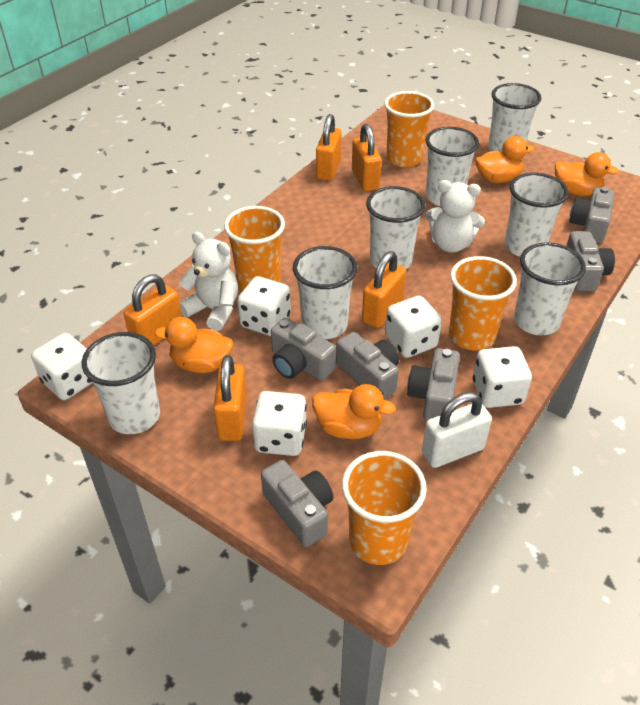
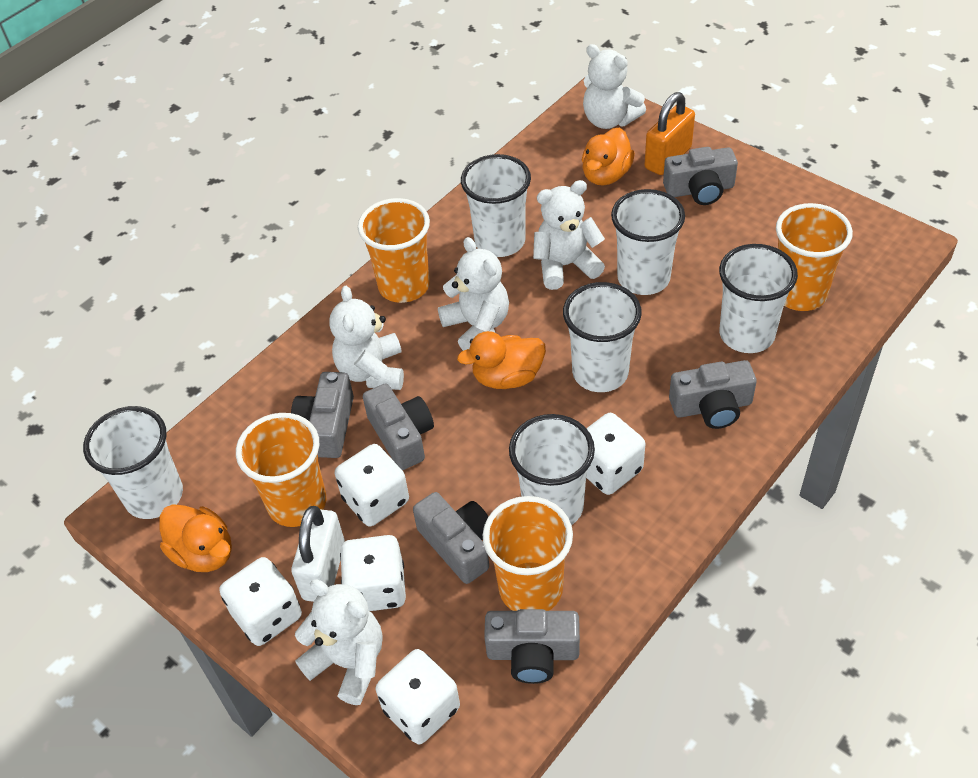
orange duck: 4 -> 3
orange padlock: 5 -> 1
white cup: 7 -> 6
white teddy bear: 2 -> 5

